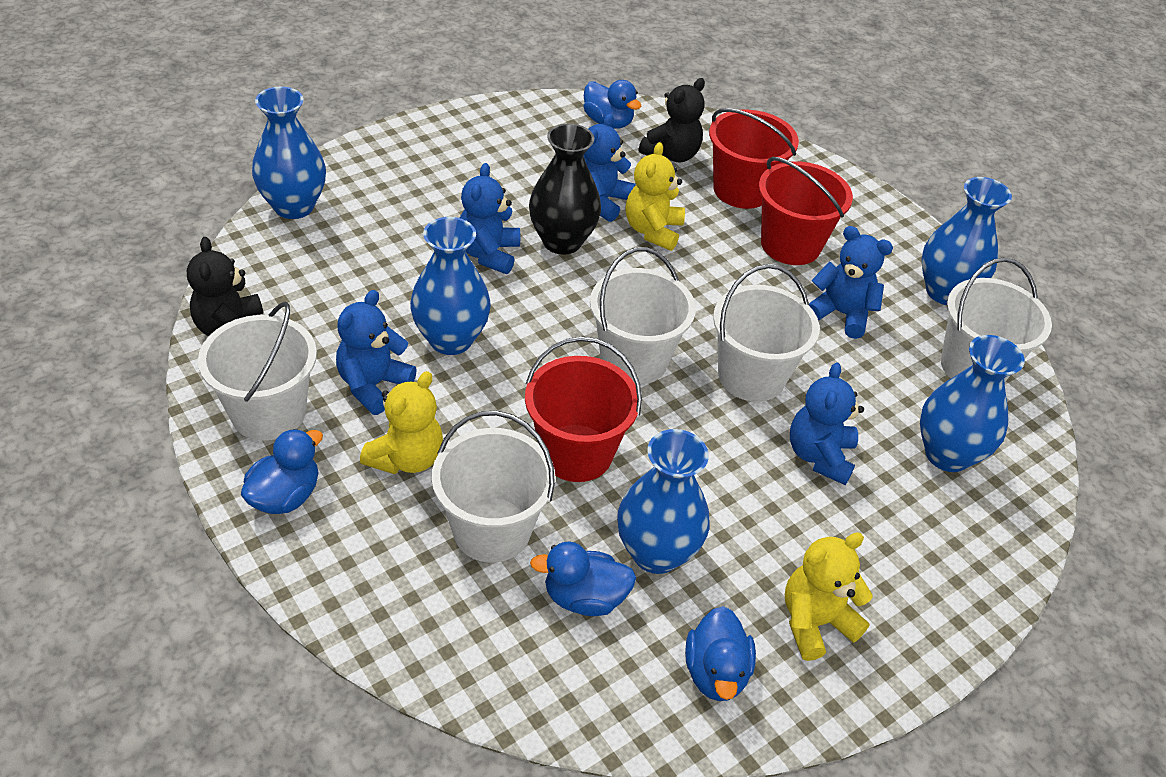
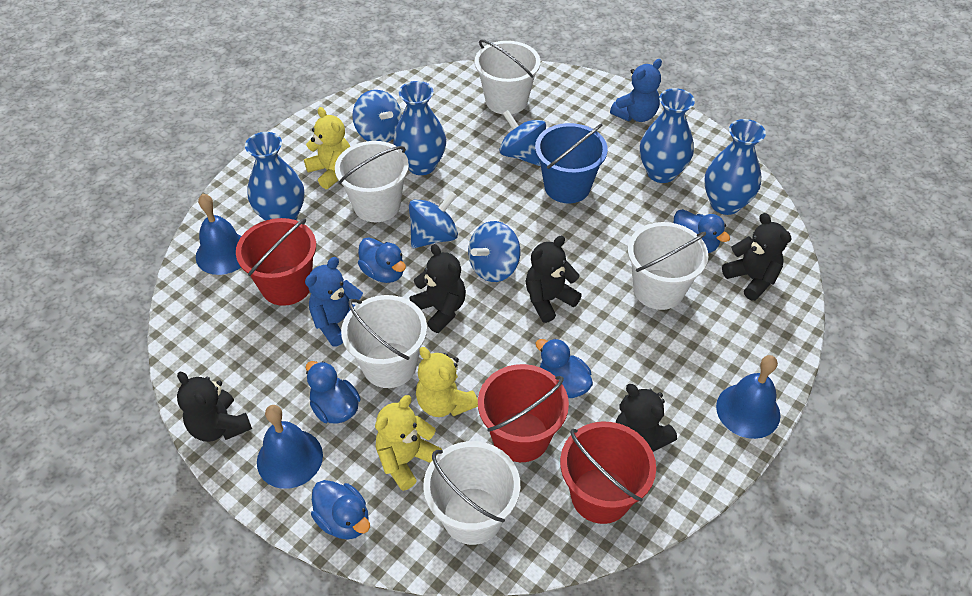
black teddy bear: 2 -> 5
black vase: 1 -> 0
blue bell: 0 -> 3
blue bucket: 0 -> 1
blue duck: 4 -> 5
blue spinning top: 0 -> 4
blue teddy bear: 5 -> 2
blue vase: 5 -> 4

